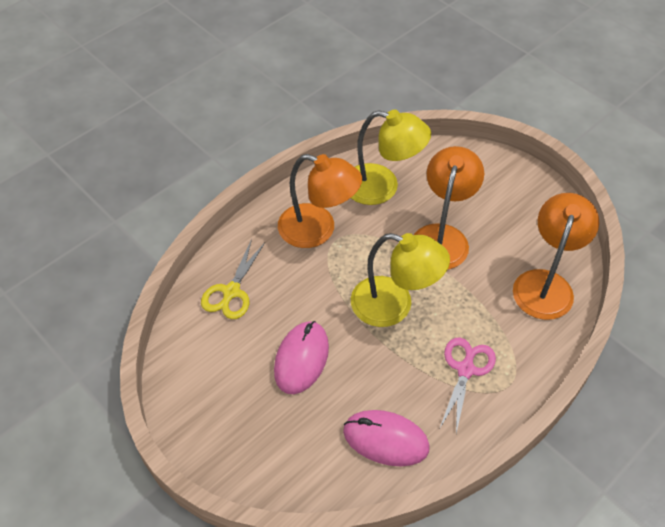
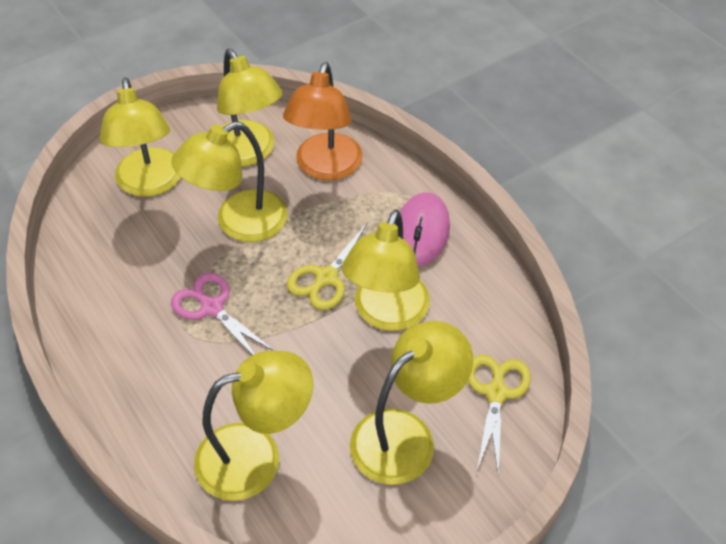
orange lamp: 3 -> 1
pink mouse: 2 -> 1
yellow lamp: 2 -> 6
yellow scissors: 1 -> 2

